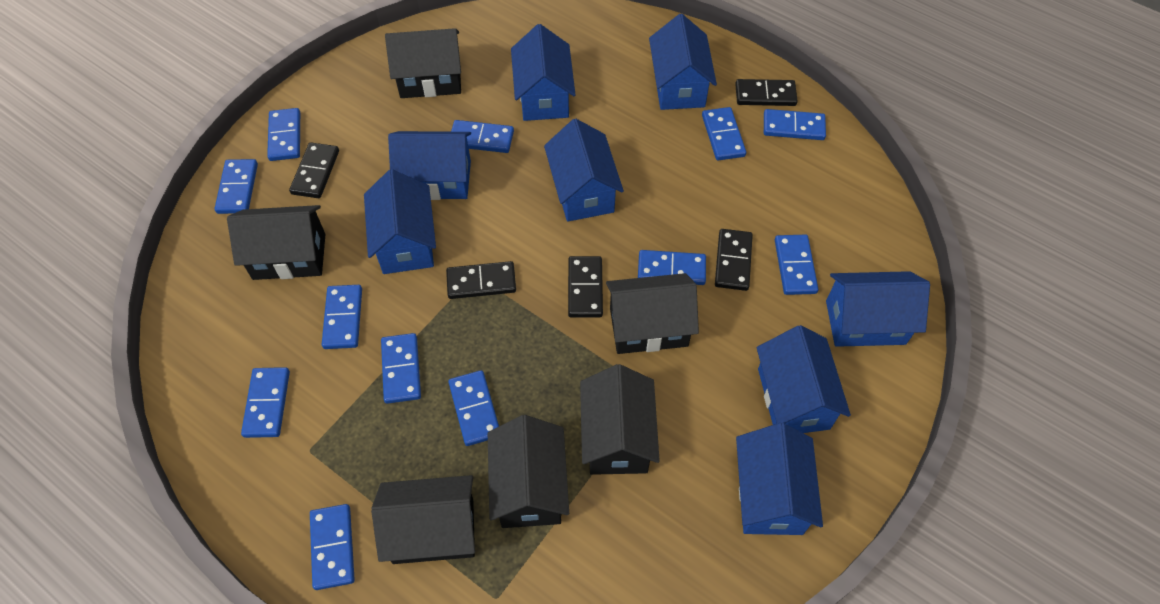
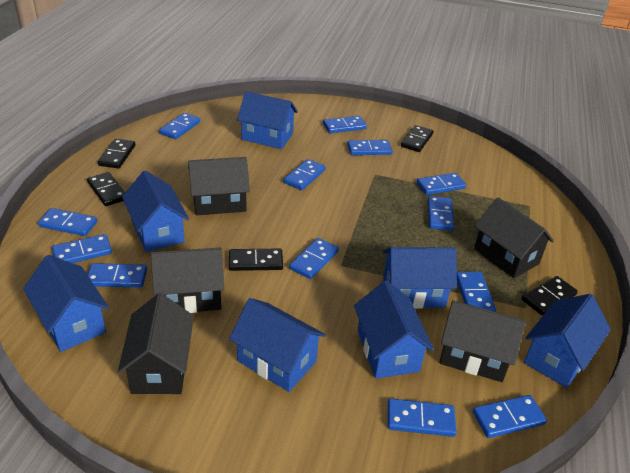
black house: 6 -> 5
blue domino: 12 -> 13
blue house: 8 -> 7

